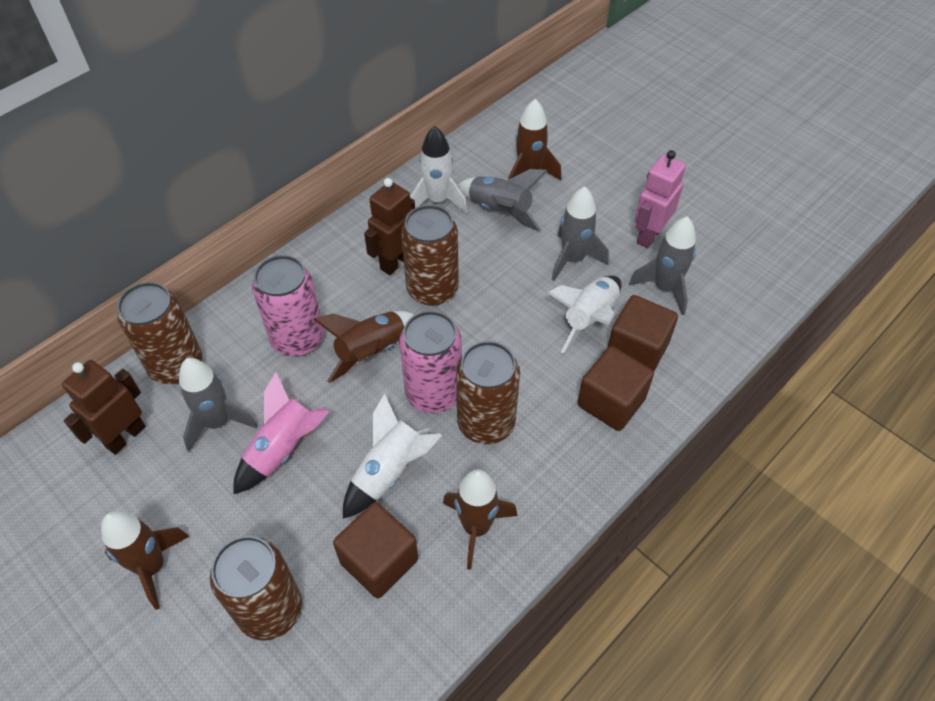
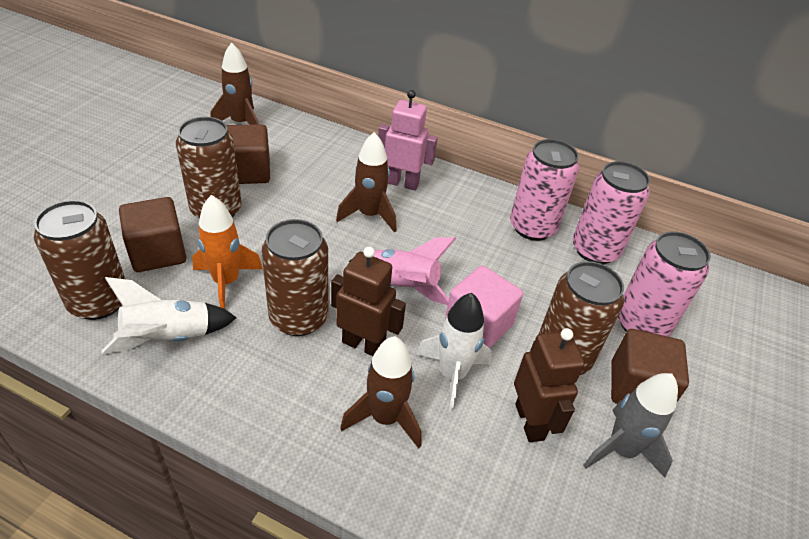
brown rocket: 4 -> 3
grey rocket: 4 -> 1
orange rocket: 0 -> 1
pink can: 2 -> 3
pink cube: 0 -> 1
white rocket: 3 -> 2

